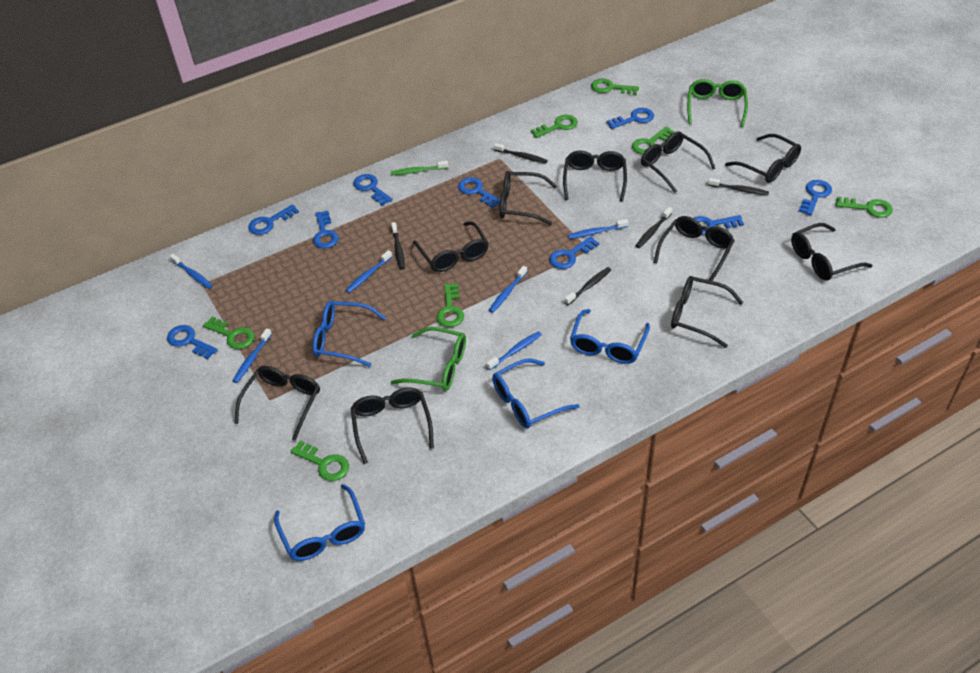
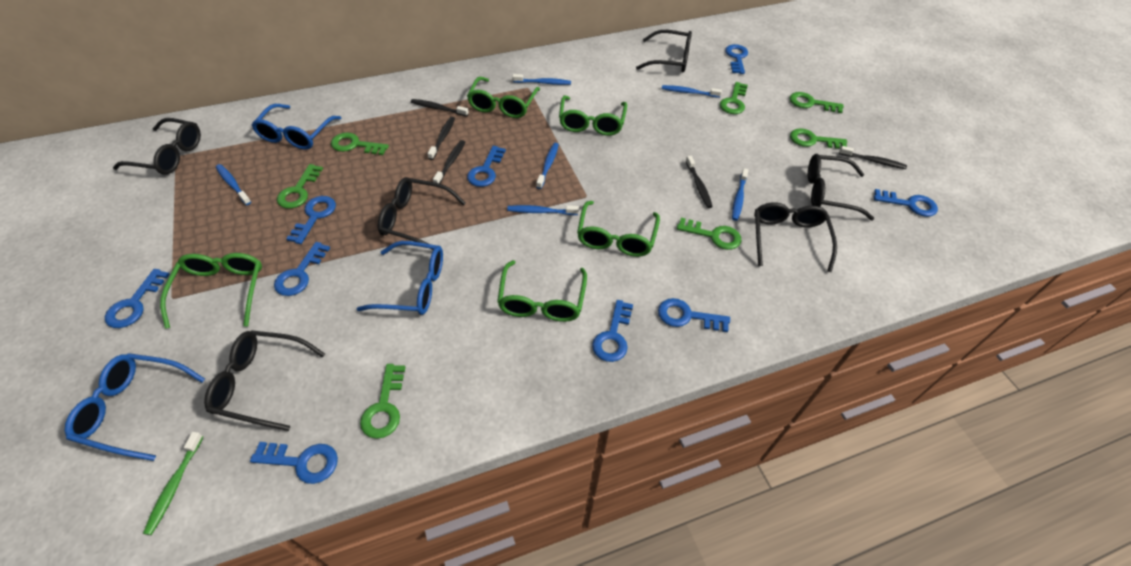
black glasses: 10 -> 6
blue glasses: 4 -> 3
green glasses: 2 -> 5

